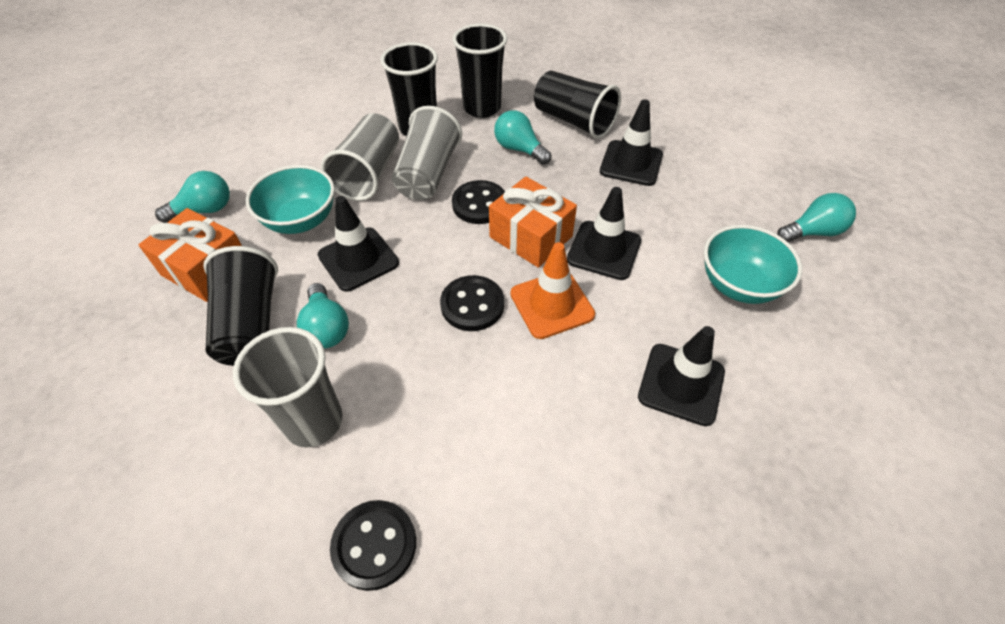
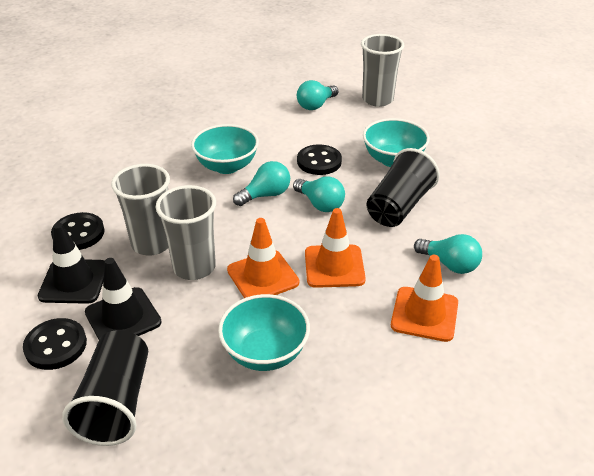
black cup: 4 -> 2
black traffic cone: 4 -> 2
orange gift: 2 -> 0
orange traffic cone: 1 -> 3
turquoise bowl: 2 -> 3

